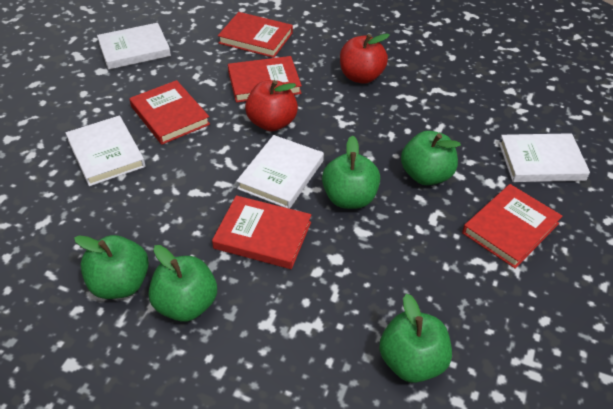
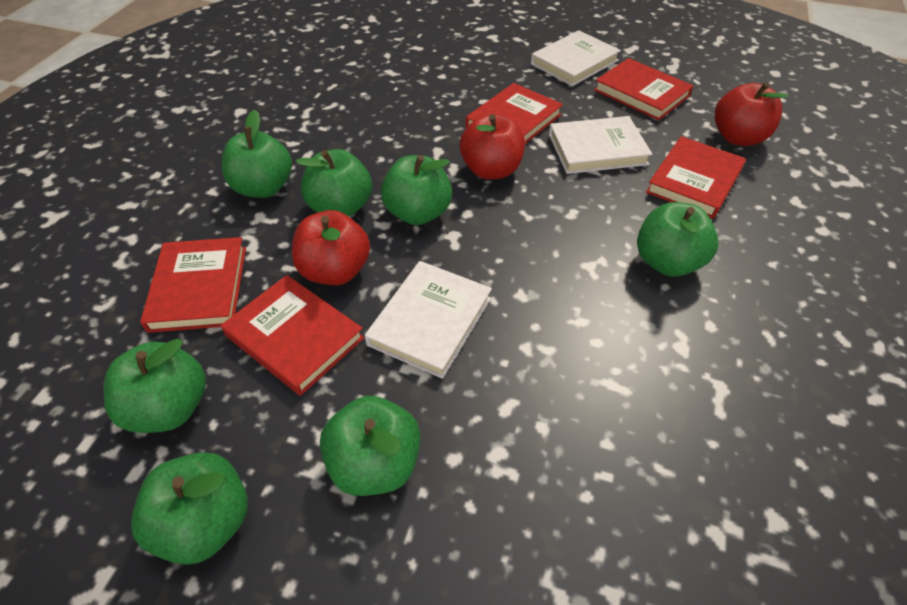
green apple: 5 -> 7
red apple: 2 -> 3
white book: 4 -> 3

